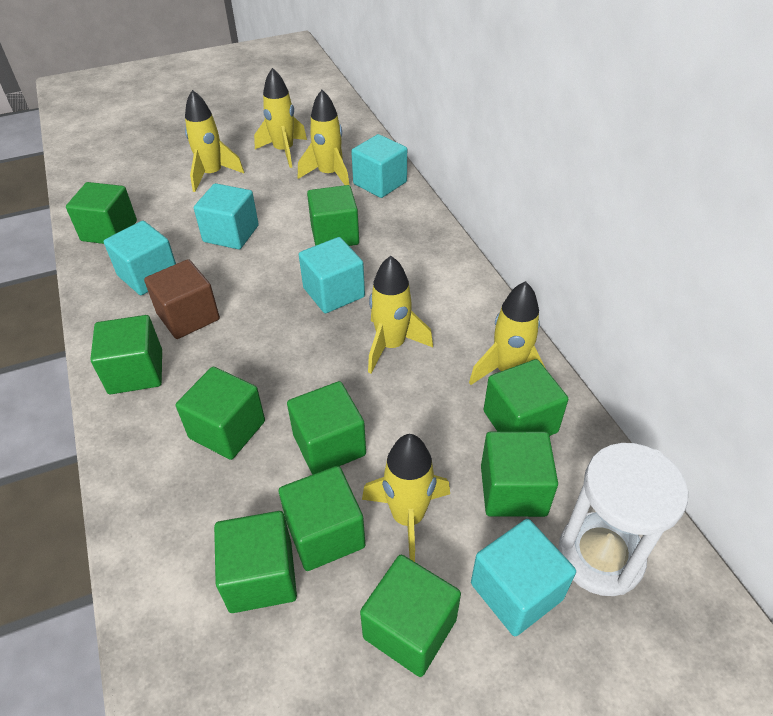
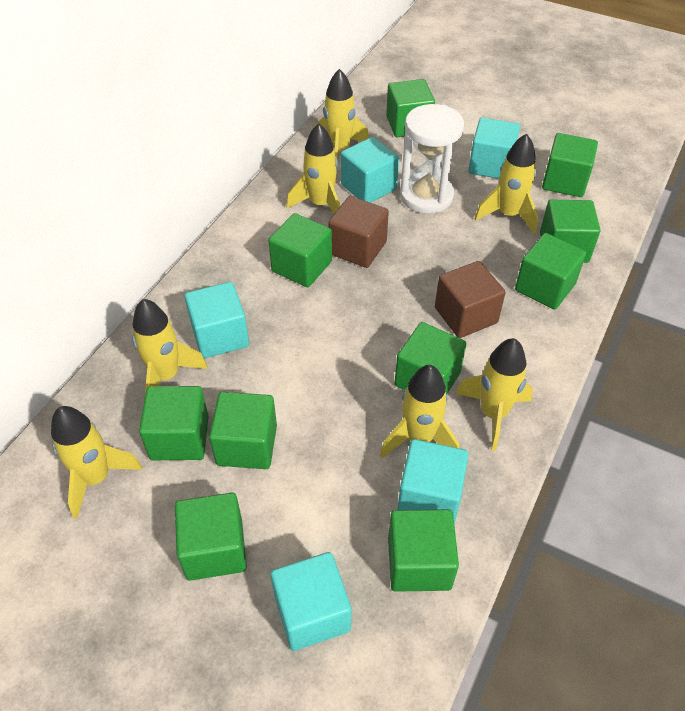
brown cube: 1 -> 2
yellow rocket: 6 -> 7

